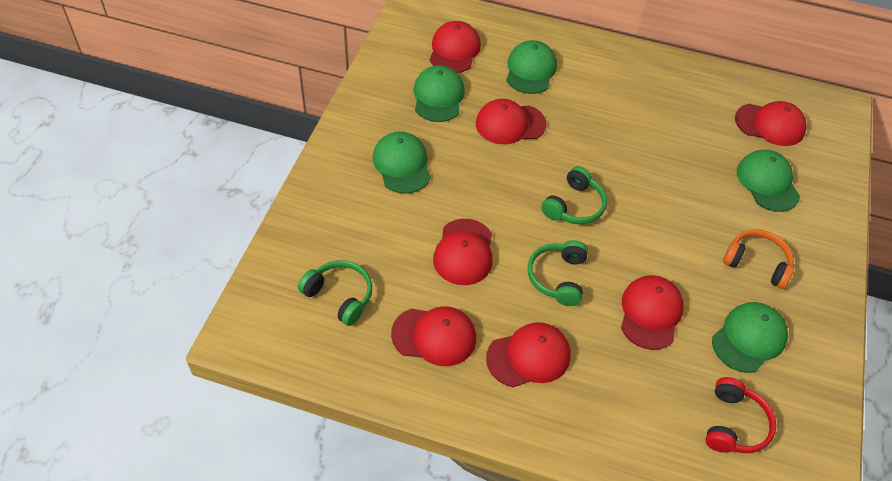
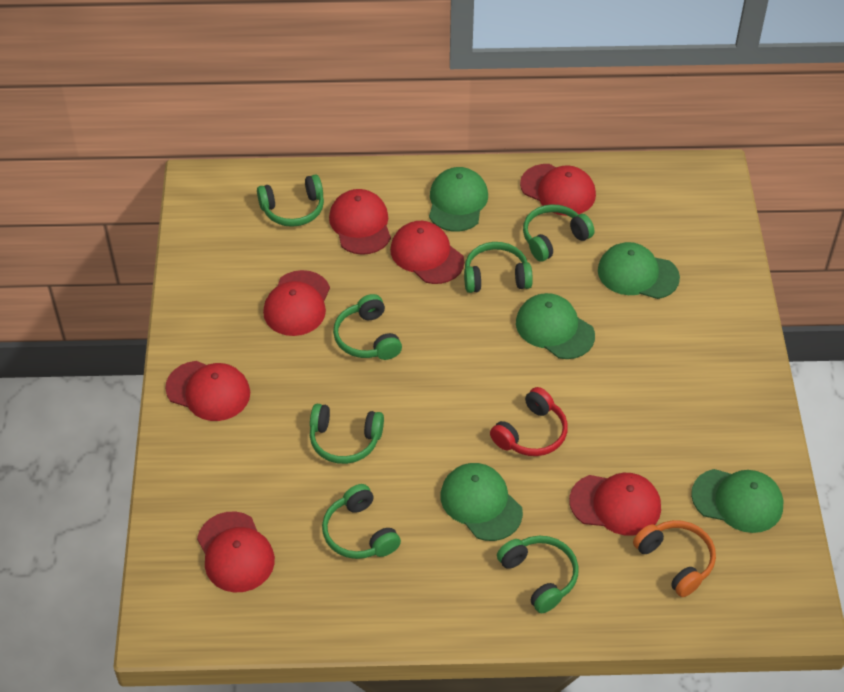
green headphones: 3 -> 7

